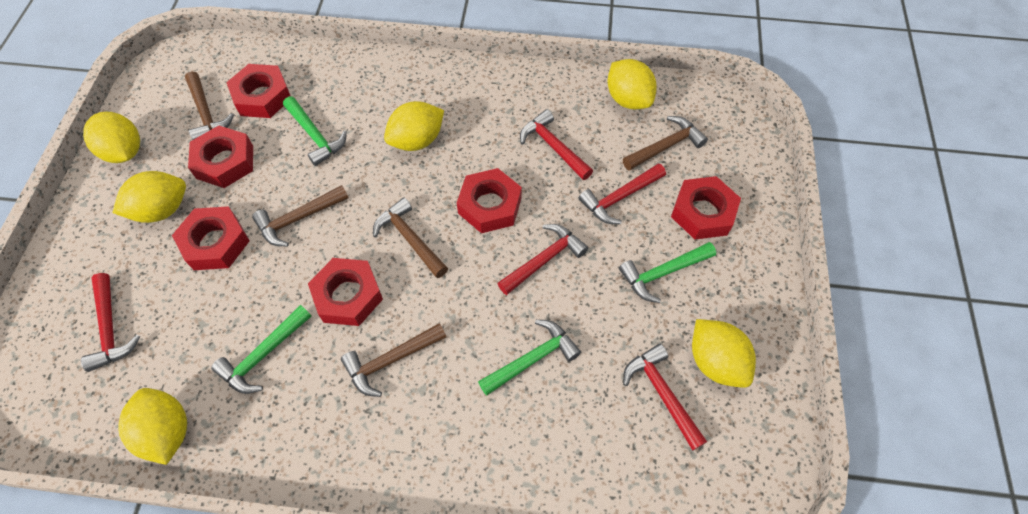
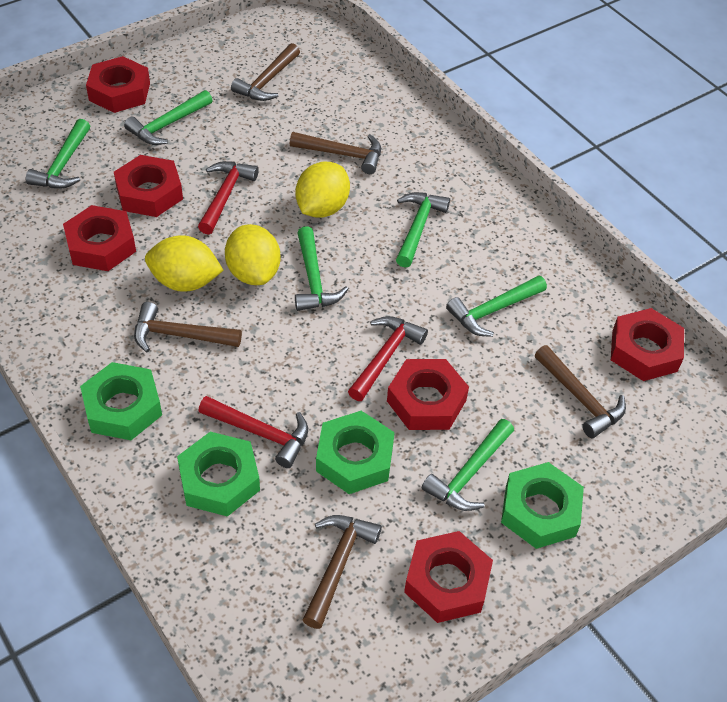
green hammer: 4 -> 6
green nut: 0 -> 4
red hammer: 5 -> 3
yellow lemon: 6 -> 3

